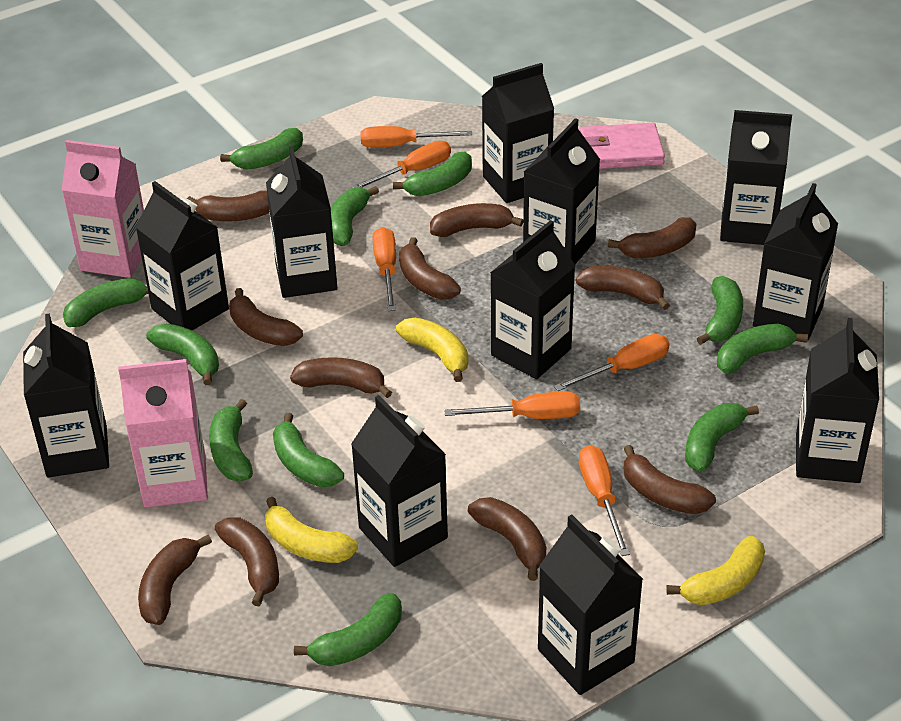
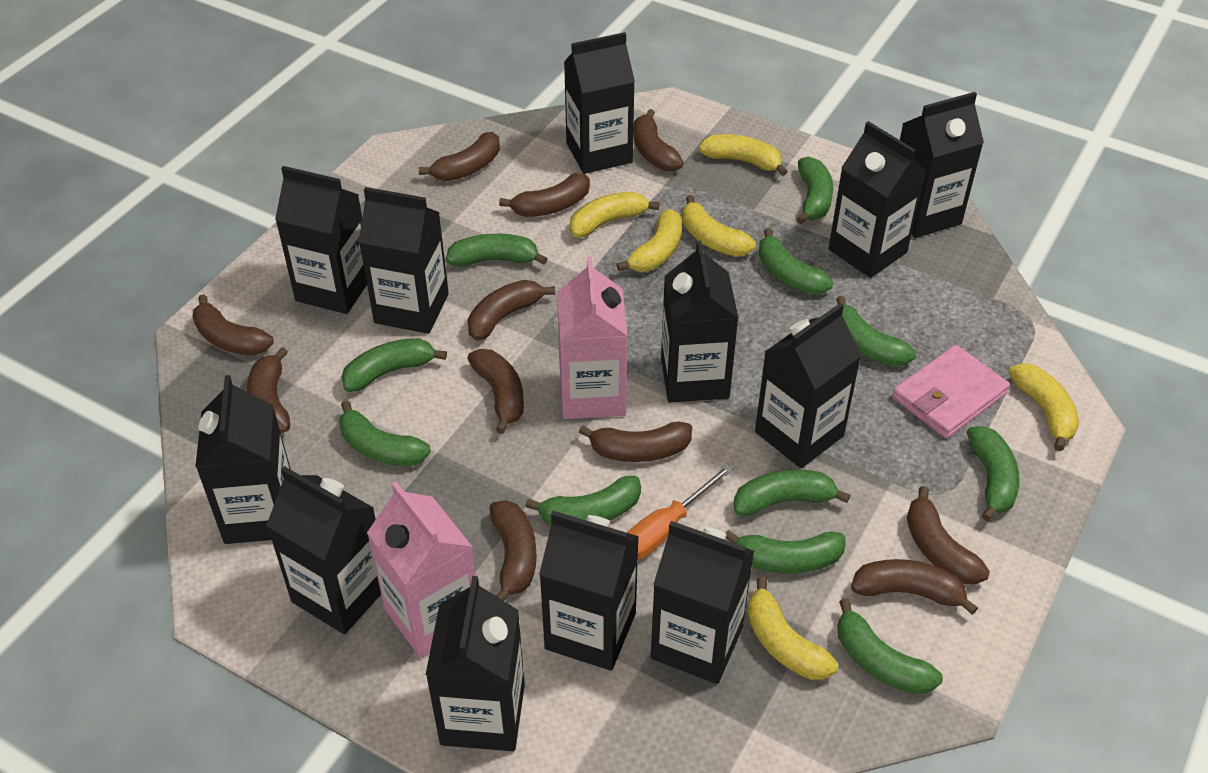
black carton: 11 -> 12
orange screwdriver: 6 -> 1
yellow banana: 3 -> 6

